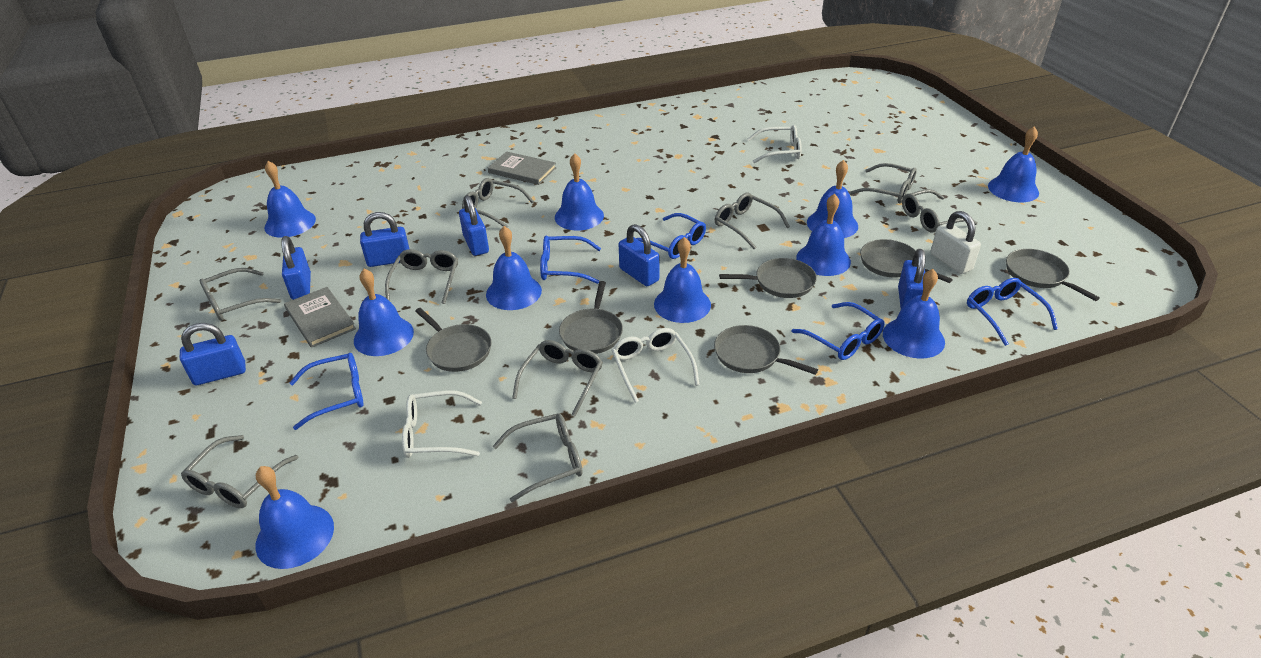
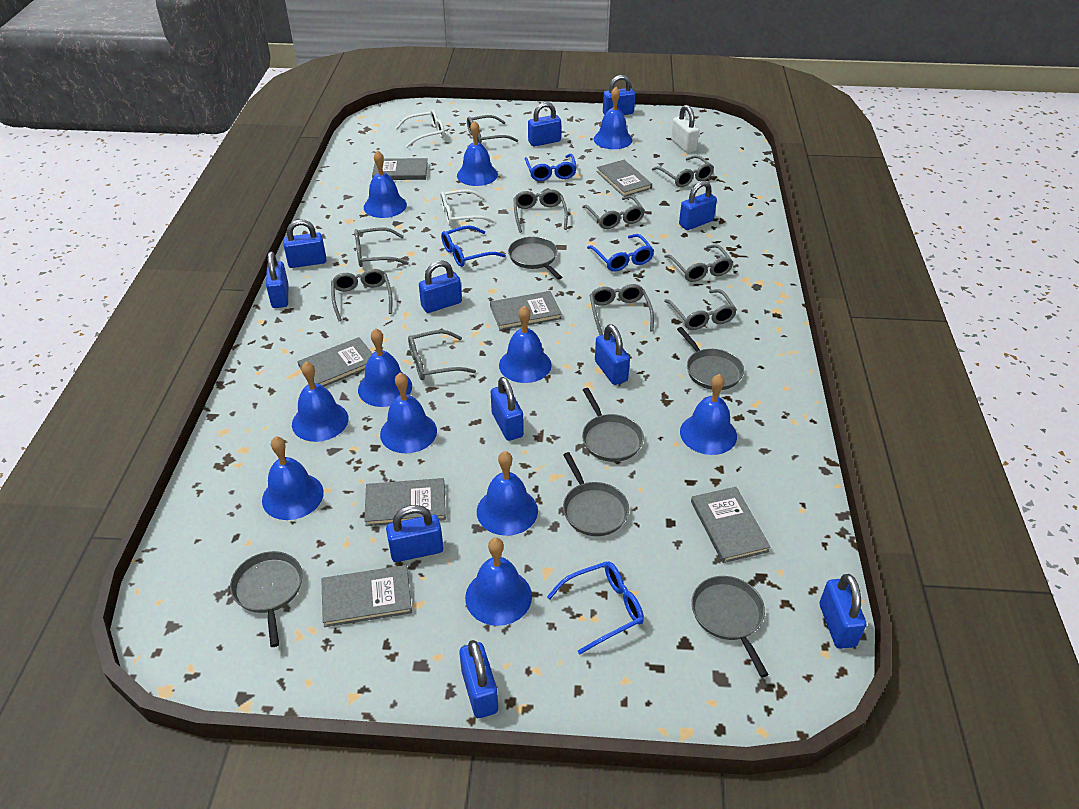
blue bell: 10 -> 11
blue glasses: 5 -> 4
blue padlock: 6 -> 11
grey book: 2 -> 7
grey glasses: 9 -> 10
white glasses: 3 -> 2

